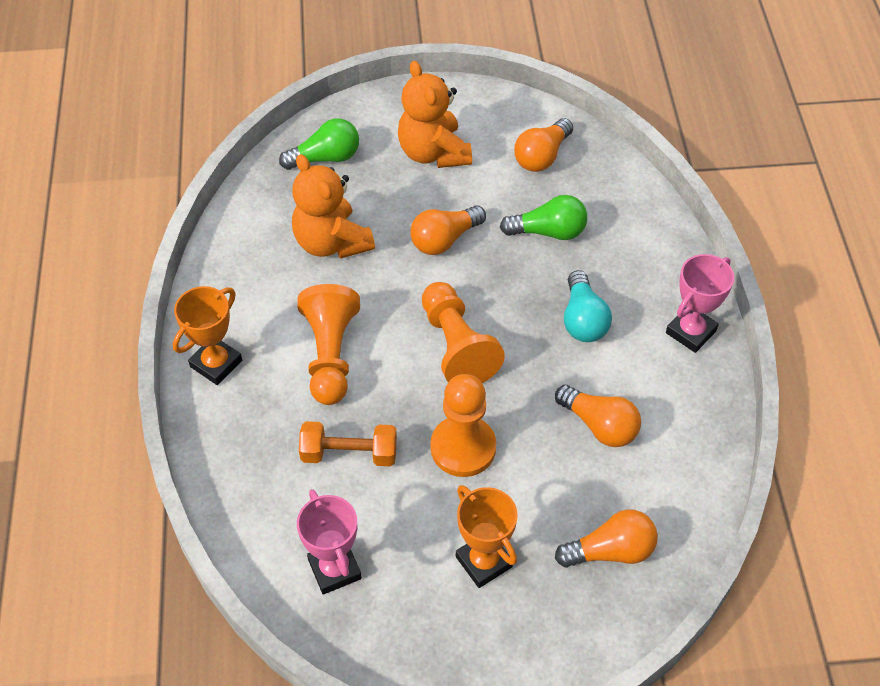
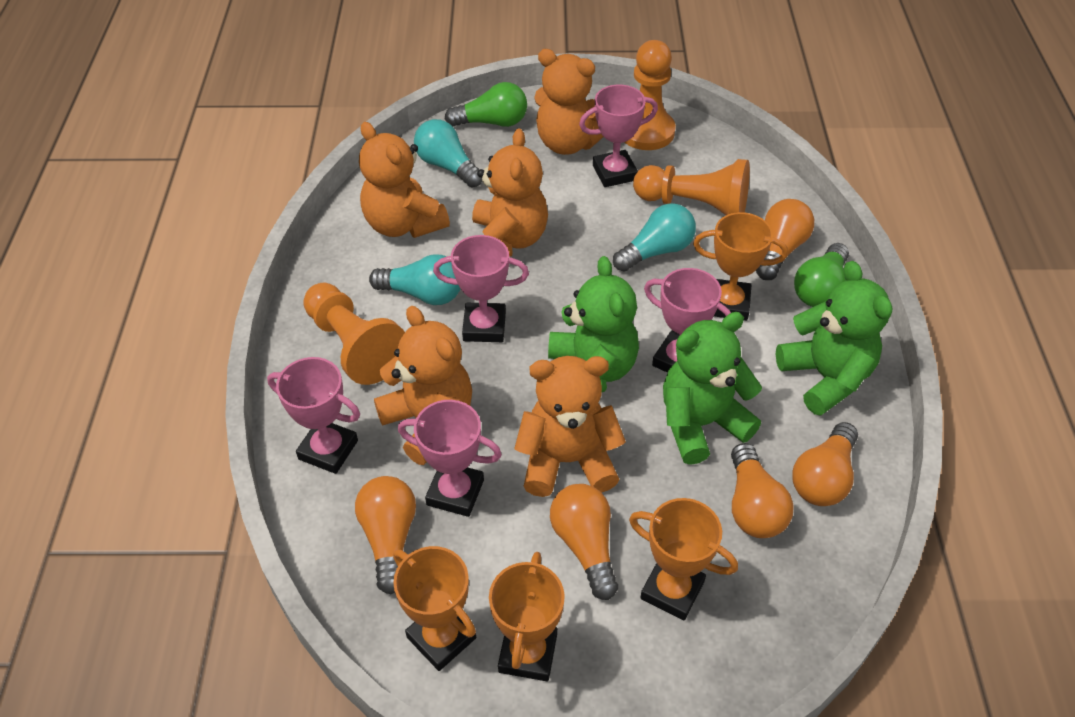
green teddy bear: 0 -> 3
orange dumbbell: 1 -> 0
orange light bulb: 4 -> 5
orange teddy bear: 2 -> 5
orange trophy: 2 -> 4
pink trophy: 2 -> 5
turquoise light bulb: 1 -> 3

